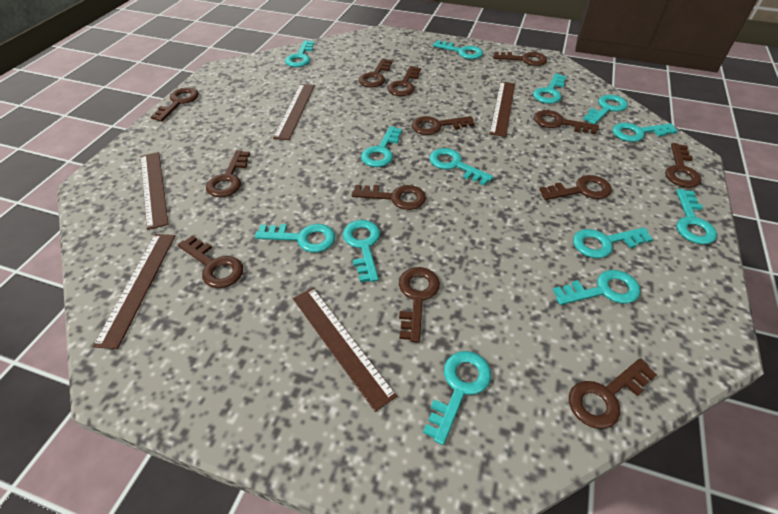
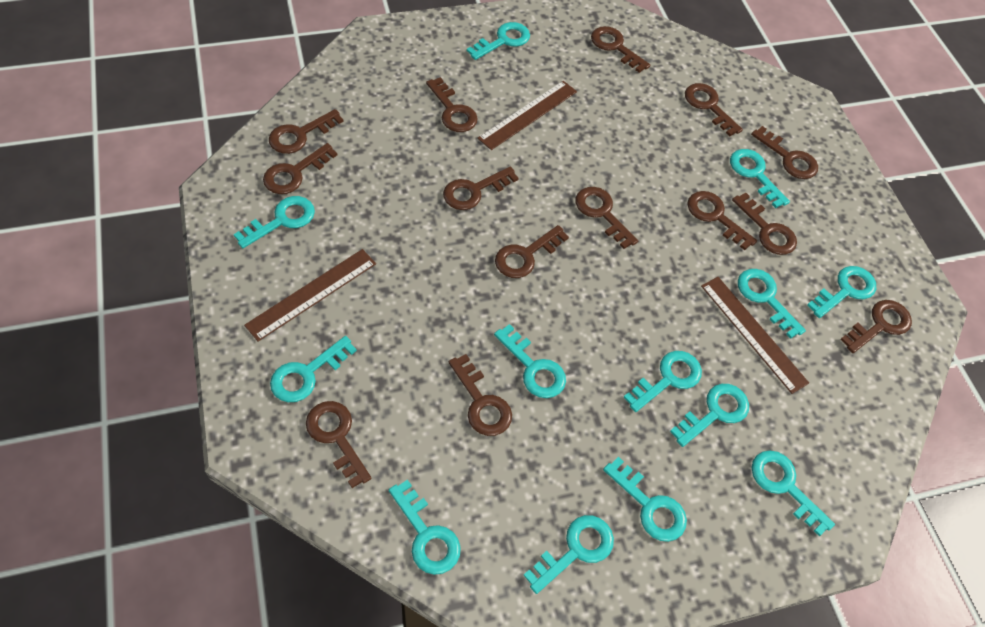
brown key: 13 -> 14
brown ruler: 5 -> 3

